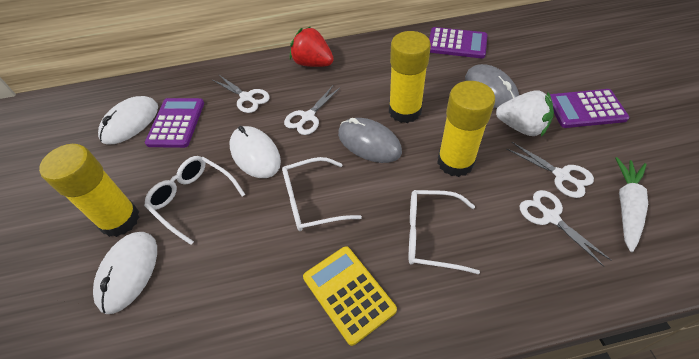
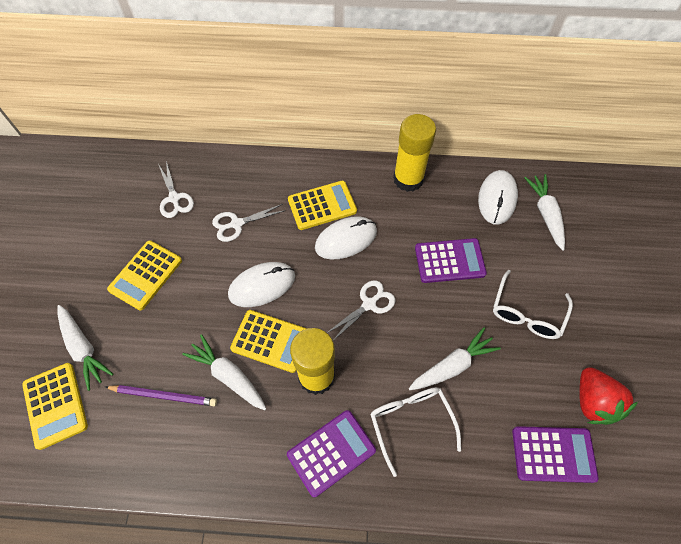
grey mouse: 2 -> 0
purple pencil: 0 -> 1
white carrot: 1 -> 4
white glasses: 3 -> 2
white scissors: 4 -> 3
white strawberry: 1 -> 0
yellow calculator: 1 -> 4
yellow glue stick: 3 -> 2

